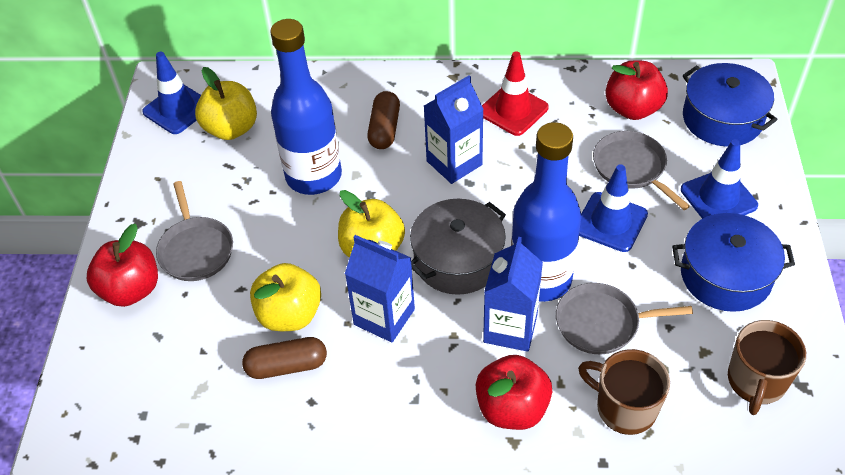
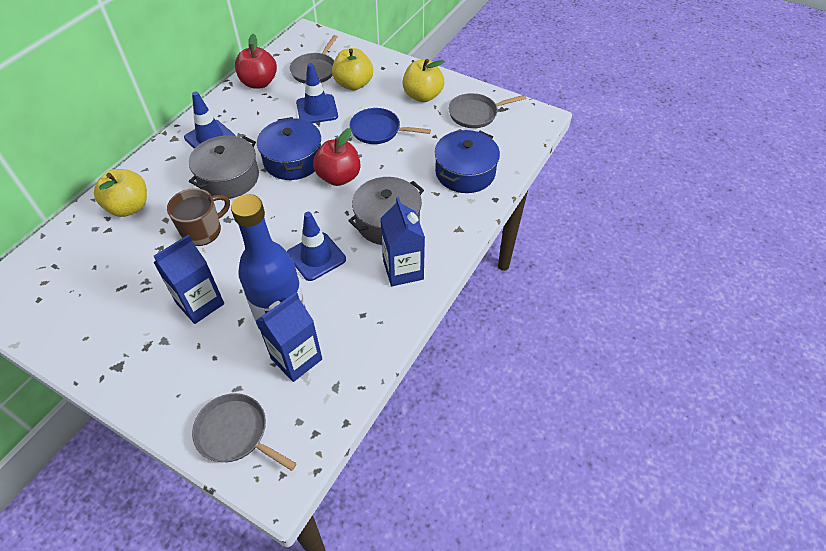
blue bottle: 2 -> 1
blue pan: 0 -> 1
brown capsule: 2 -> 0
brown mug: 2 -> 1
grey pot: 1 -> 2
red apple: 3 -> 2
red traffic cone: 1 -> 0

